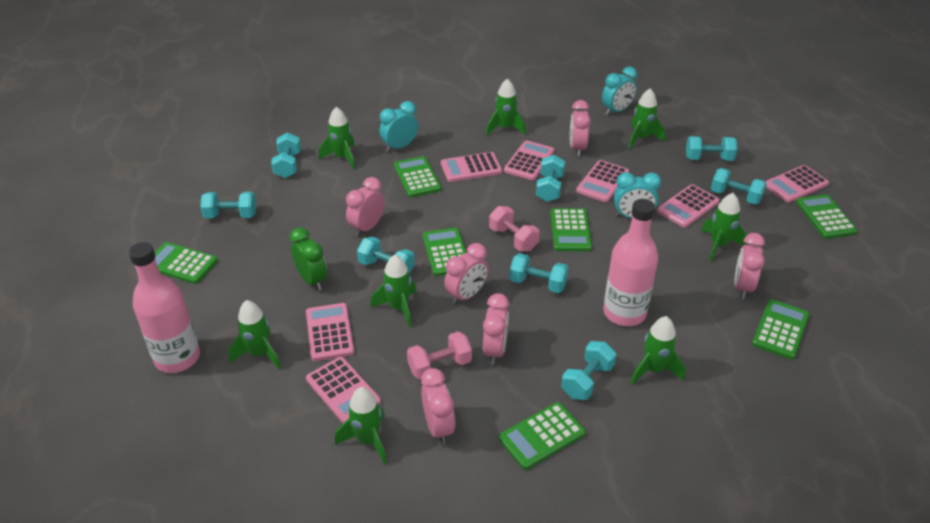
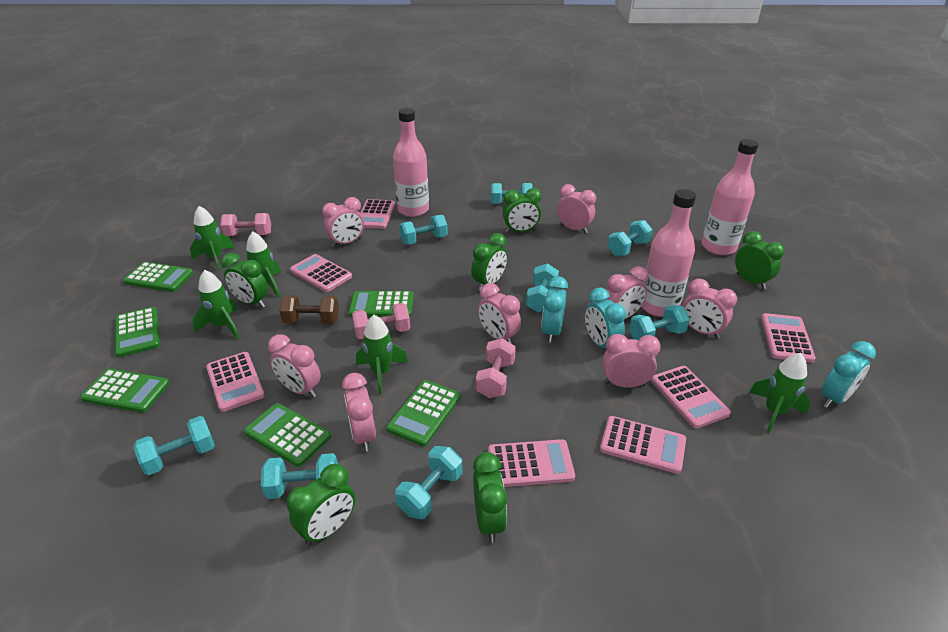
brown dumbbell: 0 -> 1
green calculator: 7 -> 6
green clock: 1 -> 6
green rocket: 8 -> 5
pink bottle: 2 -> 3
pink clock: 6 -> 8
pink dumbbell: 2 -> 3

